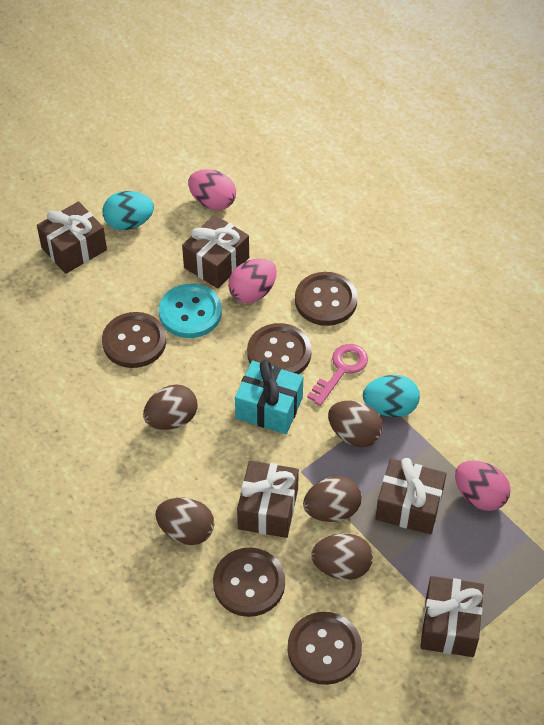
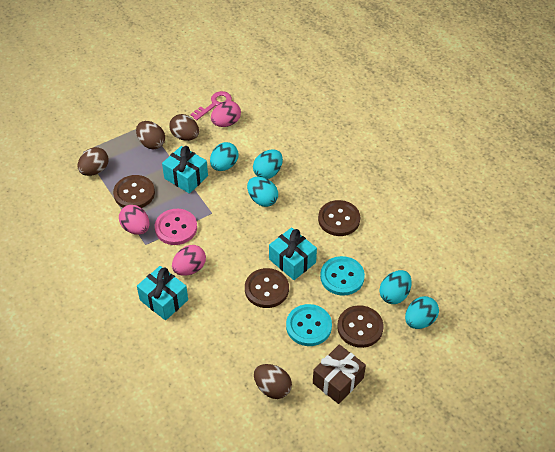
brown button: 5 -> 4
brown egg: 5 -> 4
brown gift: 5 -> 1
pink button: 0 -> 1
turquoise button: 1 -> 2
turquoise egg: 2 -> 5
turquoise gift: 1 -> 3

